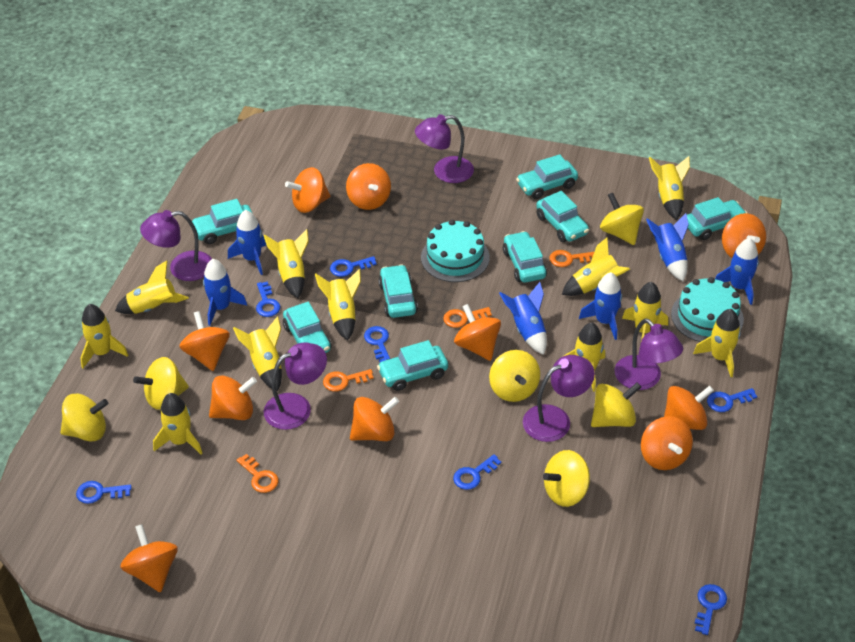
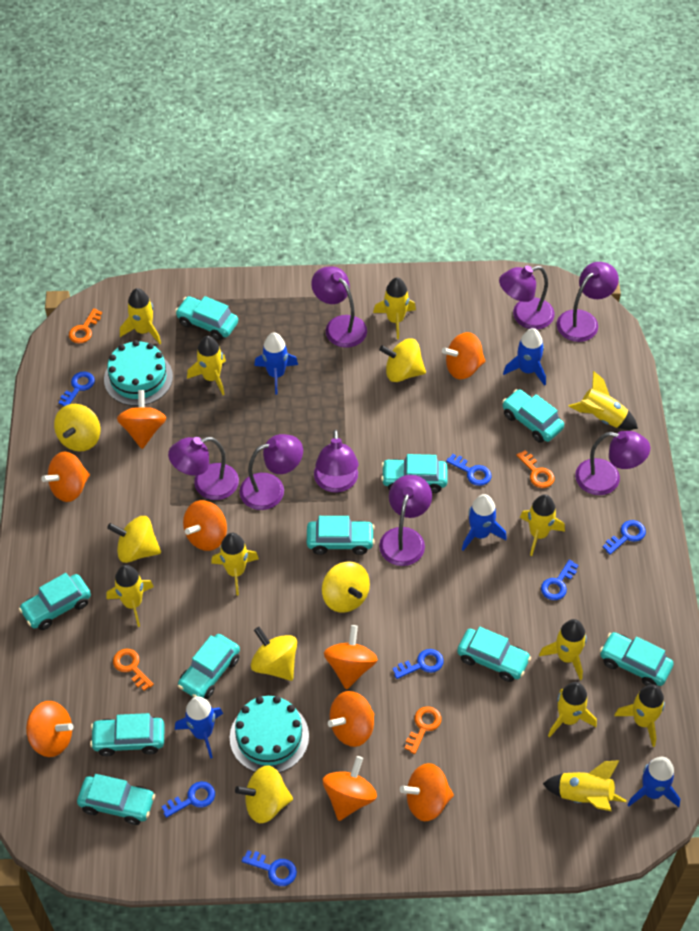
blue rocket: 6 -> 5
orange spinning top: 10 -> 9
purple lamp: 5 -> 8
turquoise car: 8 -> 10

